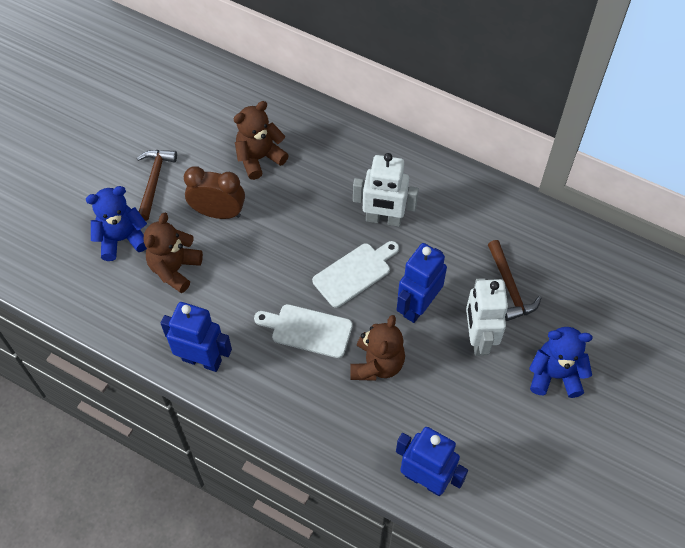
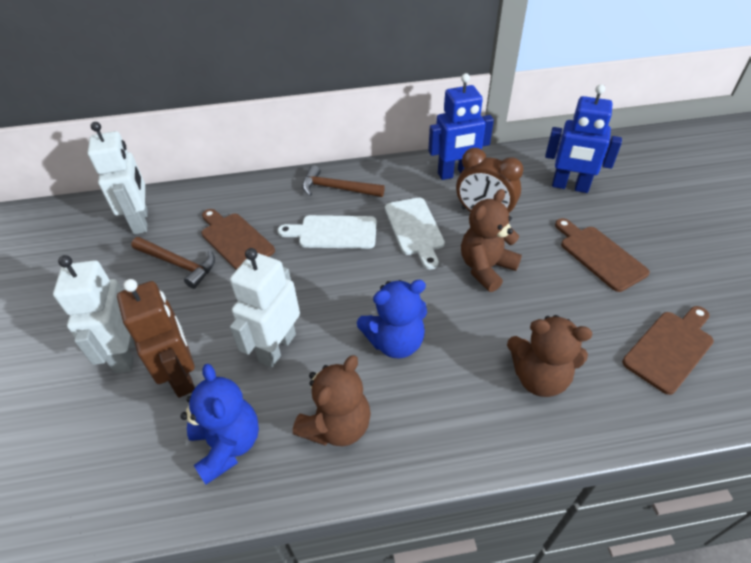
blue robot: 3 -> 2
brown cutting board: 0 -> 3
brown robot: 0 -> 1
white robot: 2 -> 3

